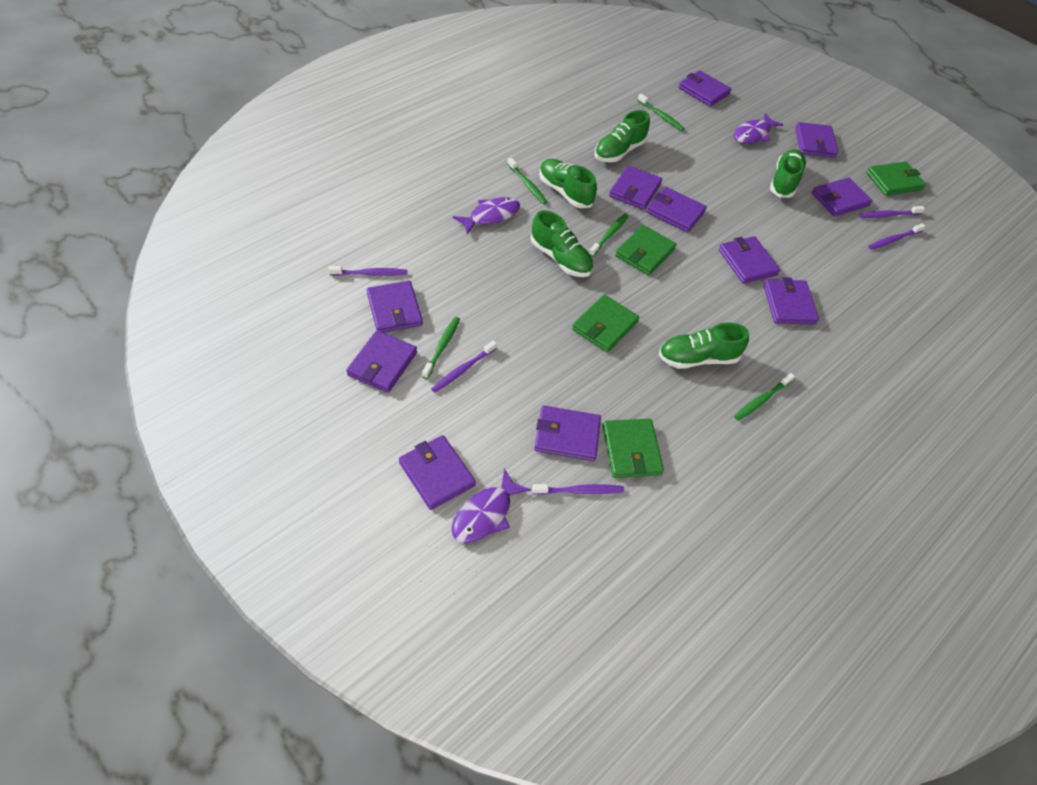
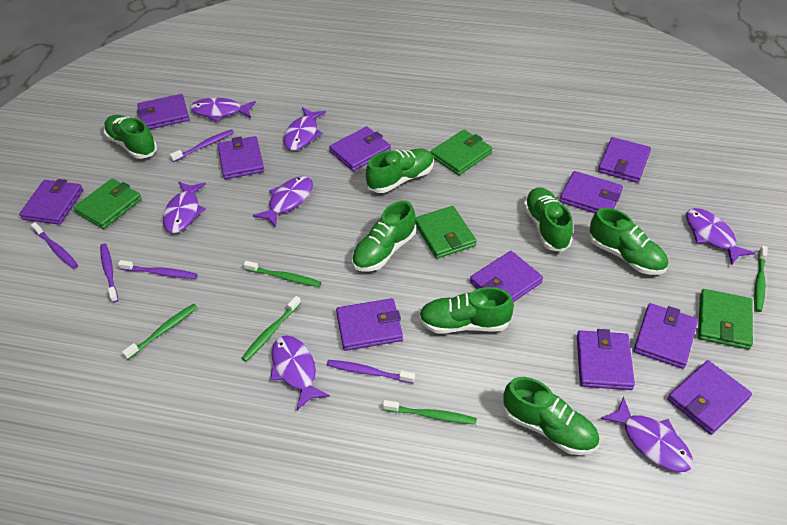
green shoe: 5 -> 7
purple fish: 3 -> 7

